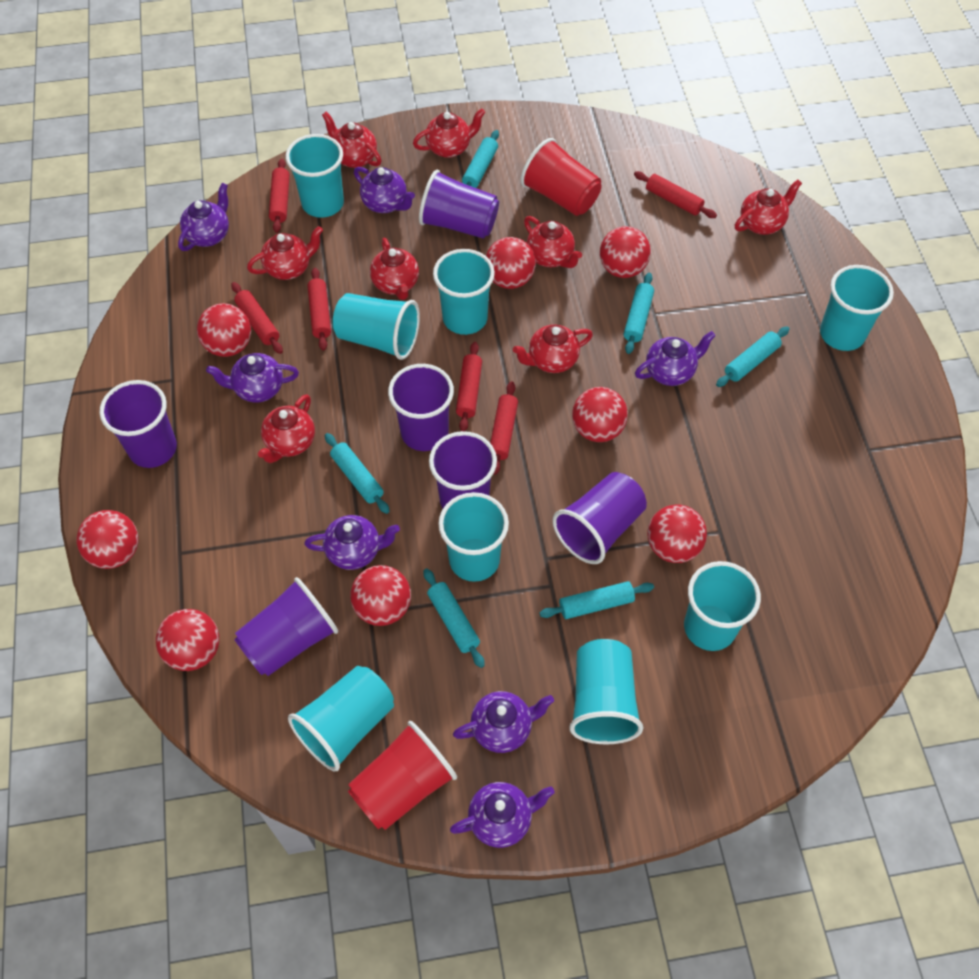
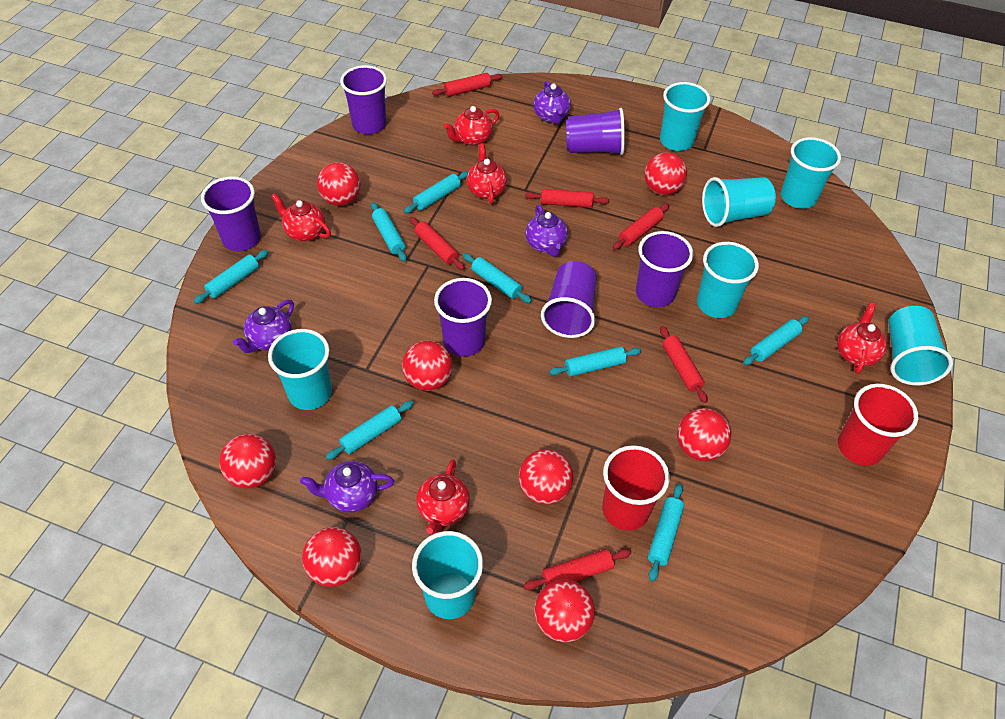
purple teapot: 7 -> 4
red teapot: 8 -> 5
turquoise cup: 8 -> 7
turquoise rolling pin: 6 -> 8

